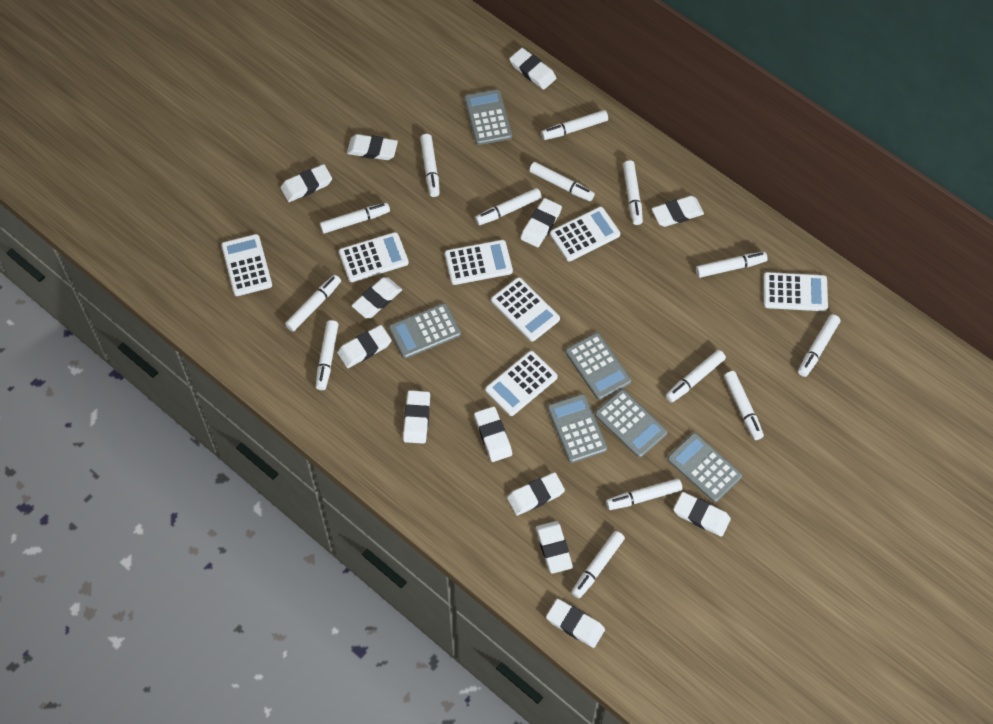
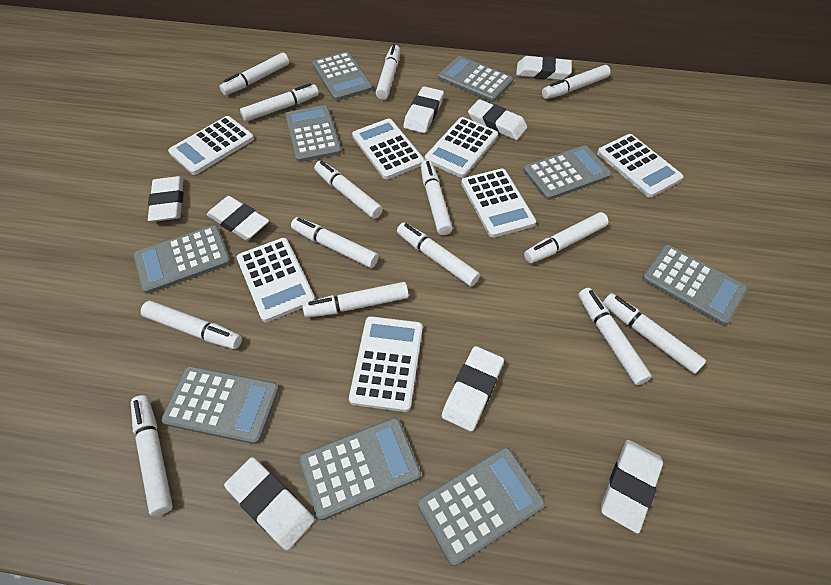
grey calculator: 6 -> 9
white eraser: 13 -> 8

